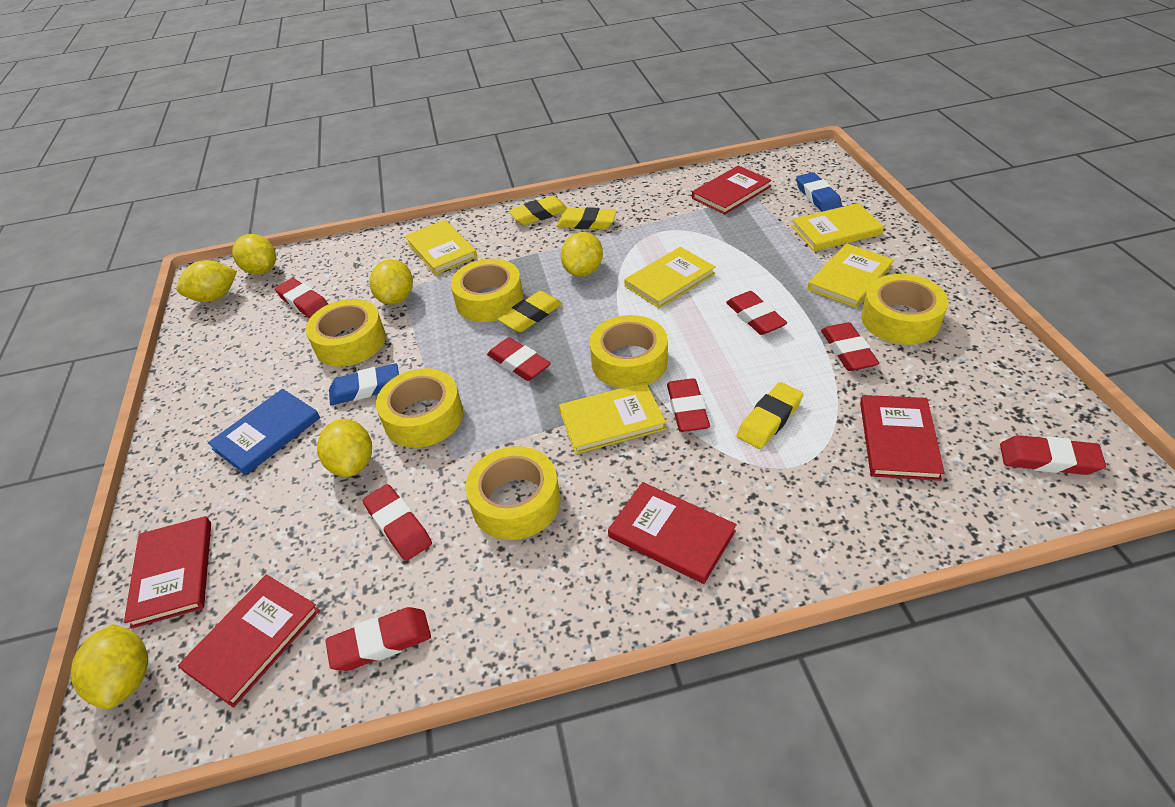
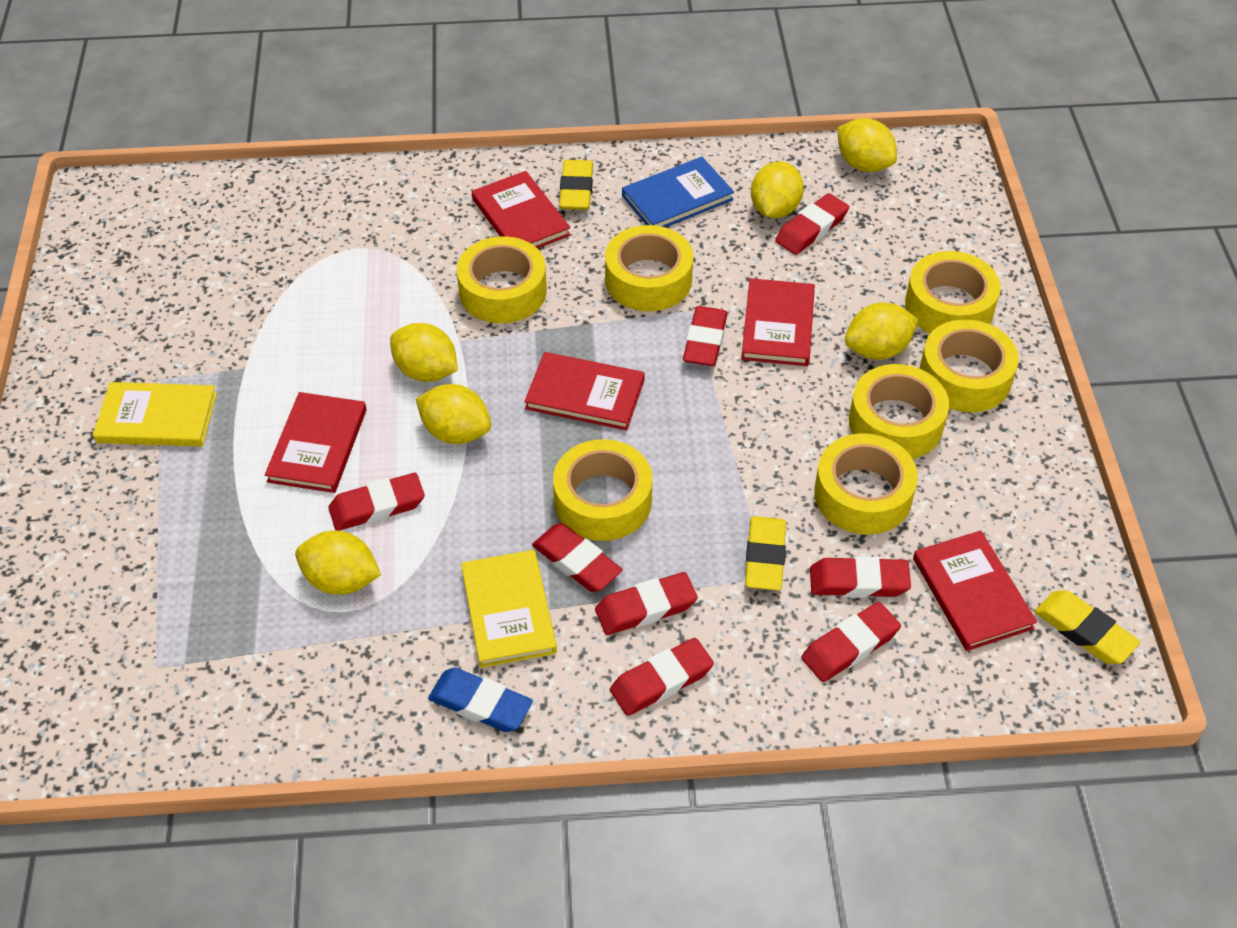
blue eraser: 2 -> 1
yellow book: 5 -> 2
yellow eraser: 4 -> 3
yellow tape: 6 -> 7

